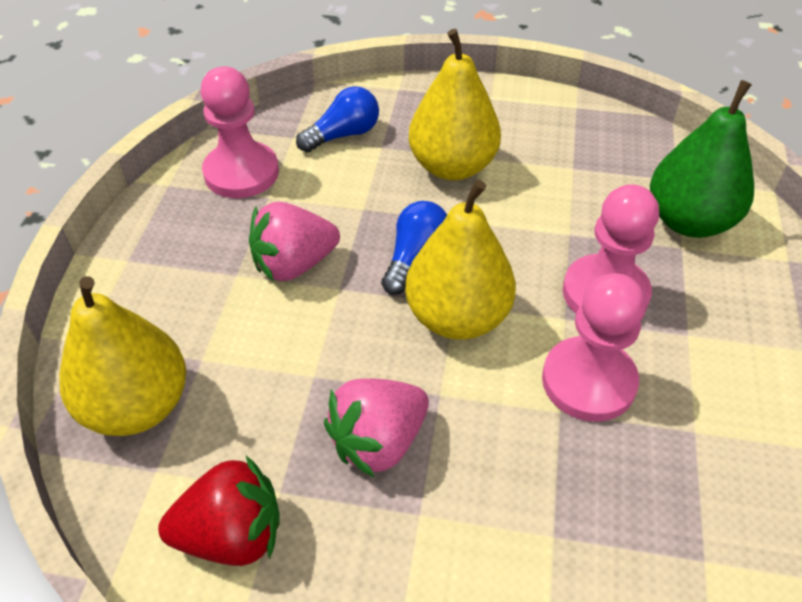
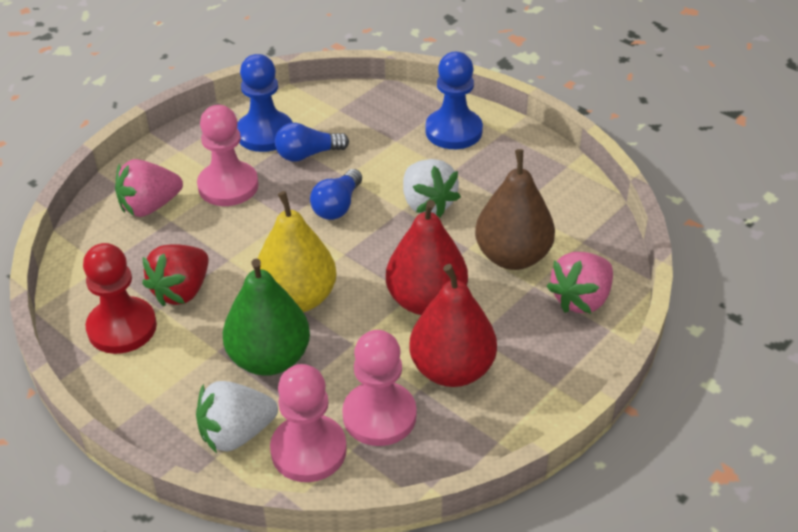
blue pawn: 0 -> 2
brown pear: 0 -> 1
red pawn: 0 -> 1
red pear: 0 -> 2
white strawberry: 0 -> 2
yellow pear: 3 -> 1

